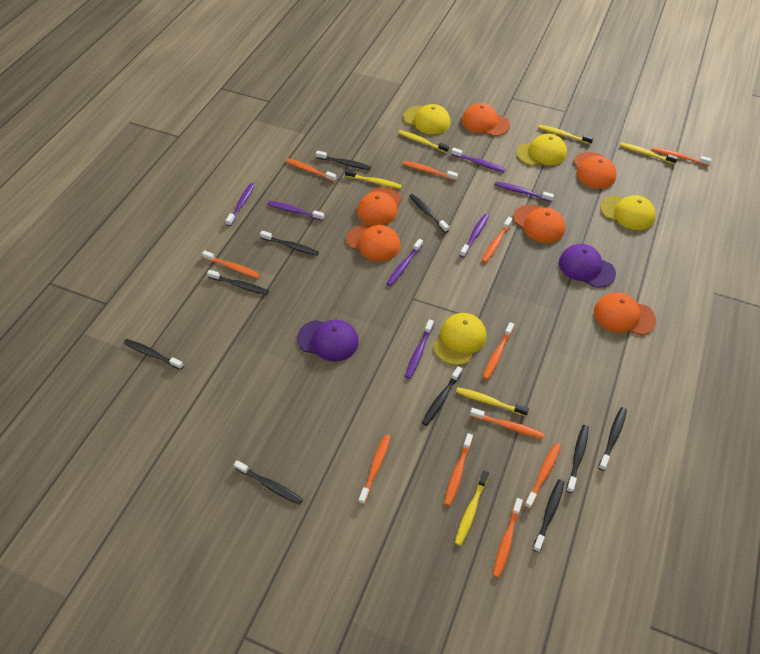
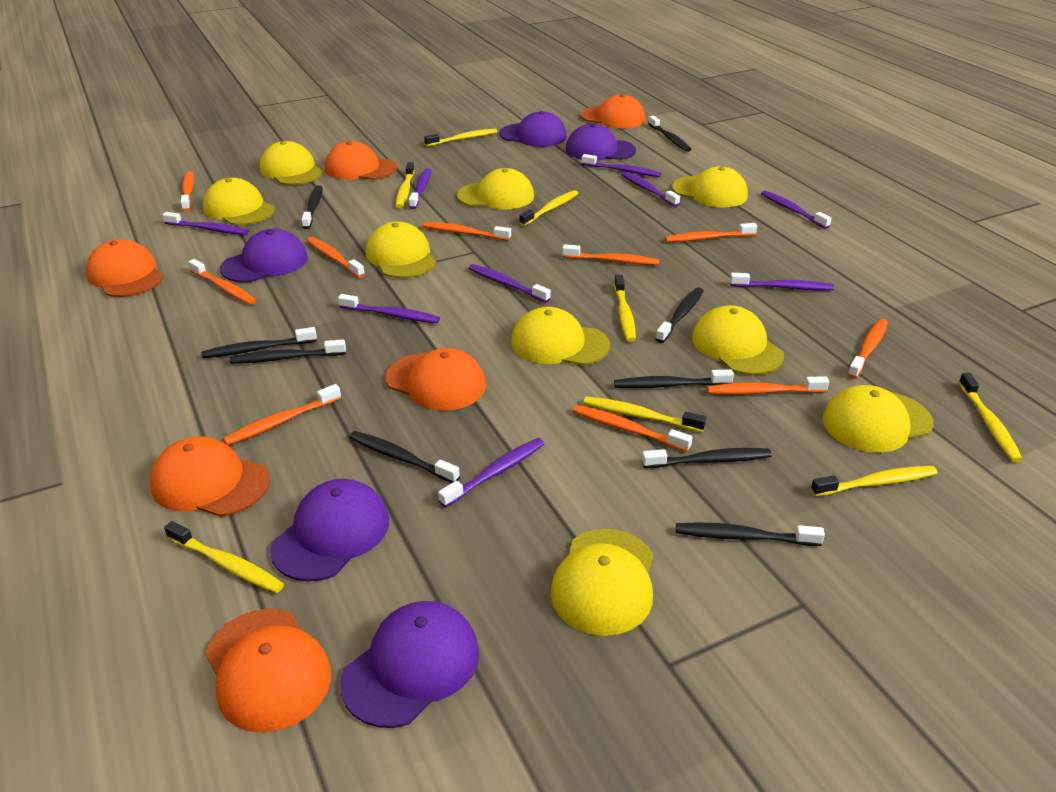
black toothbrush: 10 -> 9
orange toothbrush: 11 -> 10
purple cap: 2 -> 5
purple toothbrush: 7 -> 9
yellow cap: 4 -> 9
yellow toothbrush: 6 -> 8

